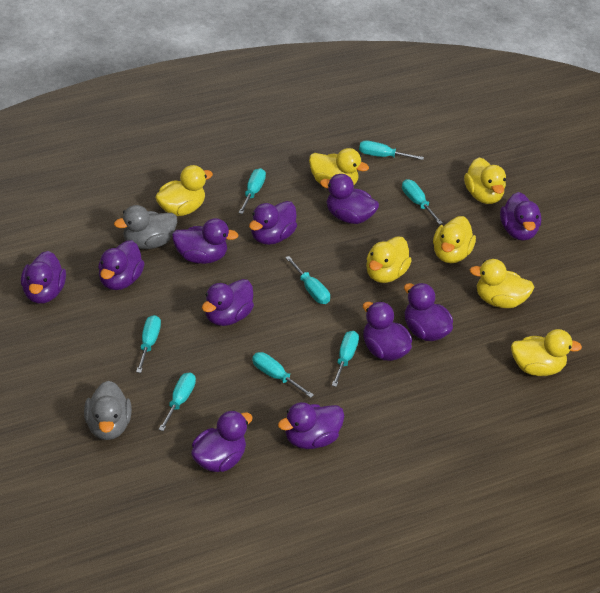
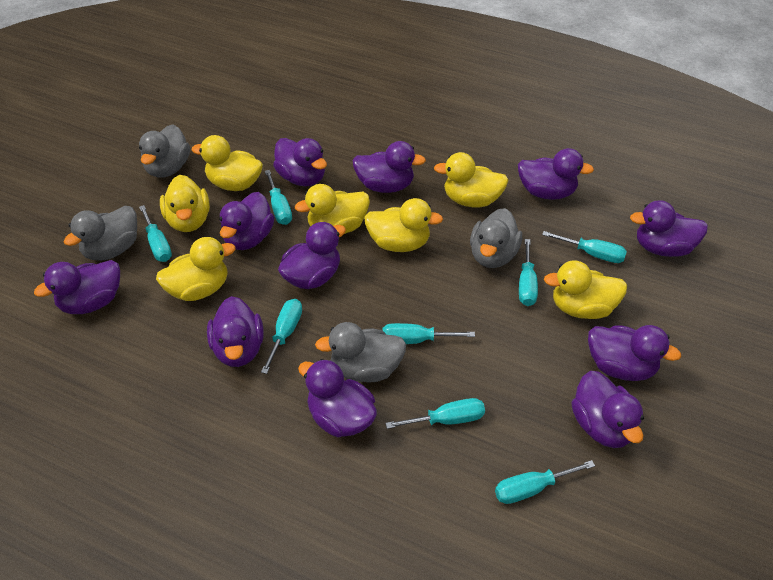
grey duck: 2 -> 4

